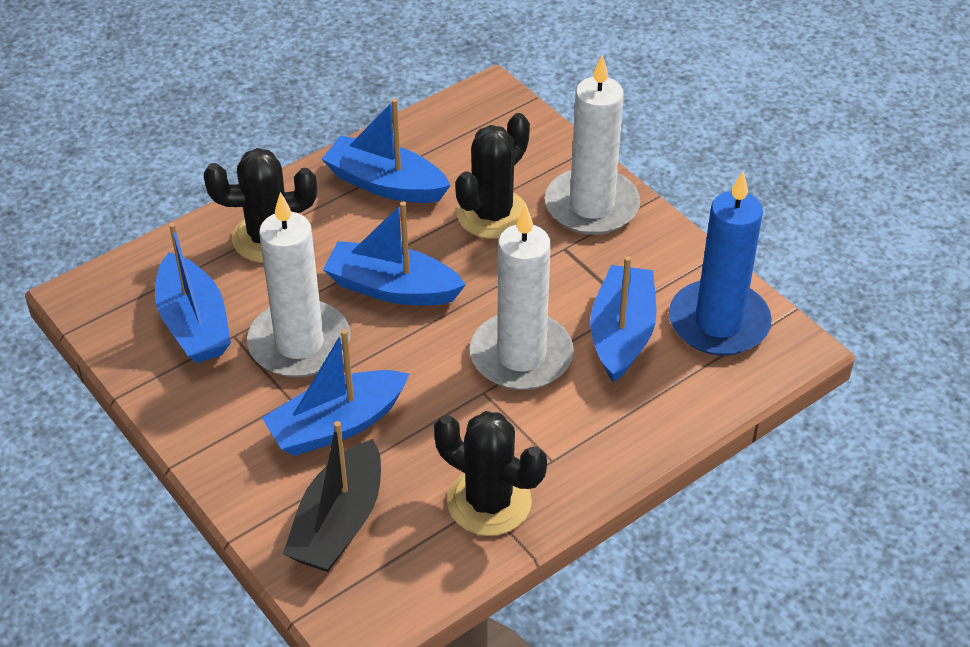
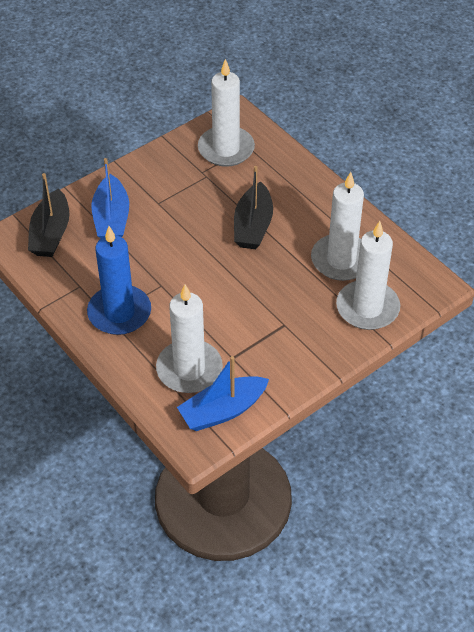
black boat: 1 -> 2
black cactus: 3 -> 0
blue boat: 5 -> 2
white candle: 3 -> 4

